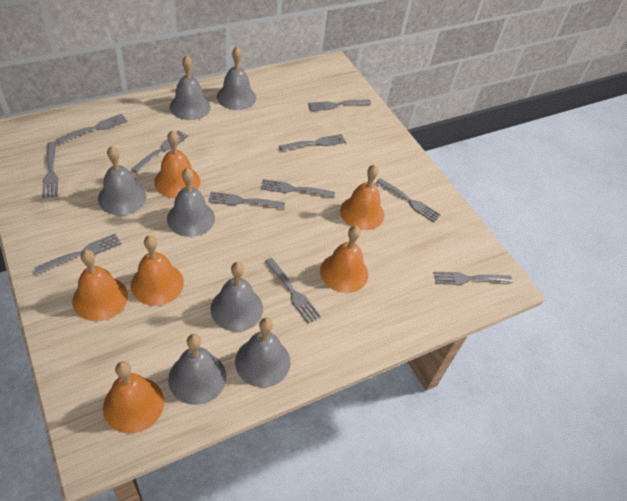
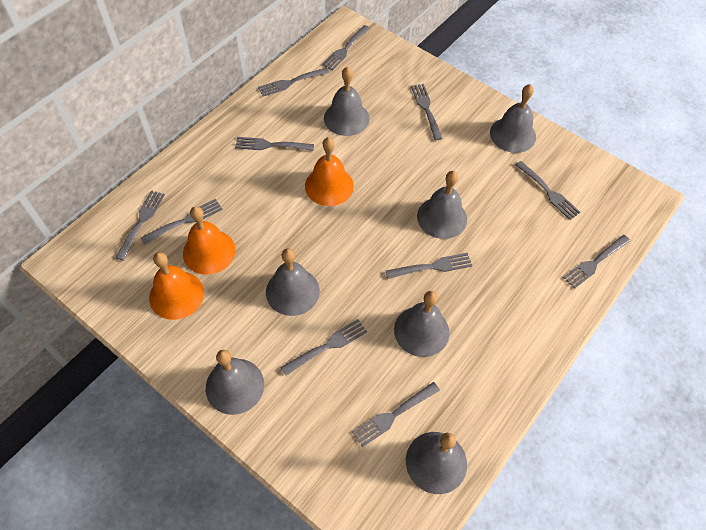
orange bell: 6 -> 3

